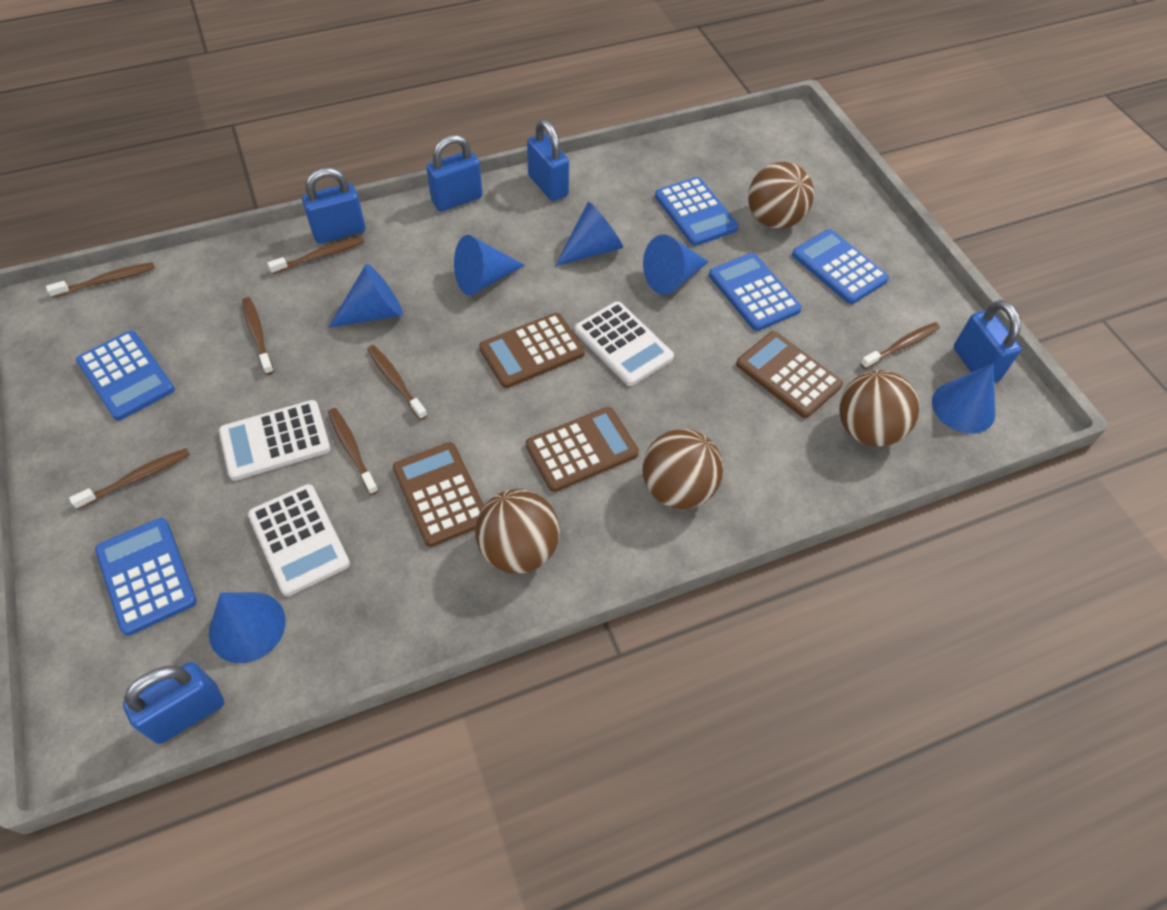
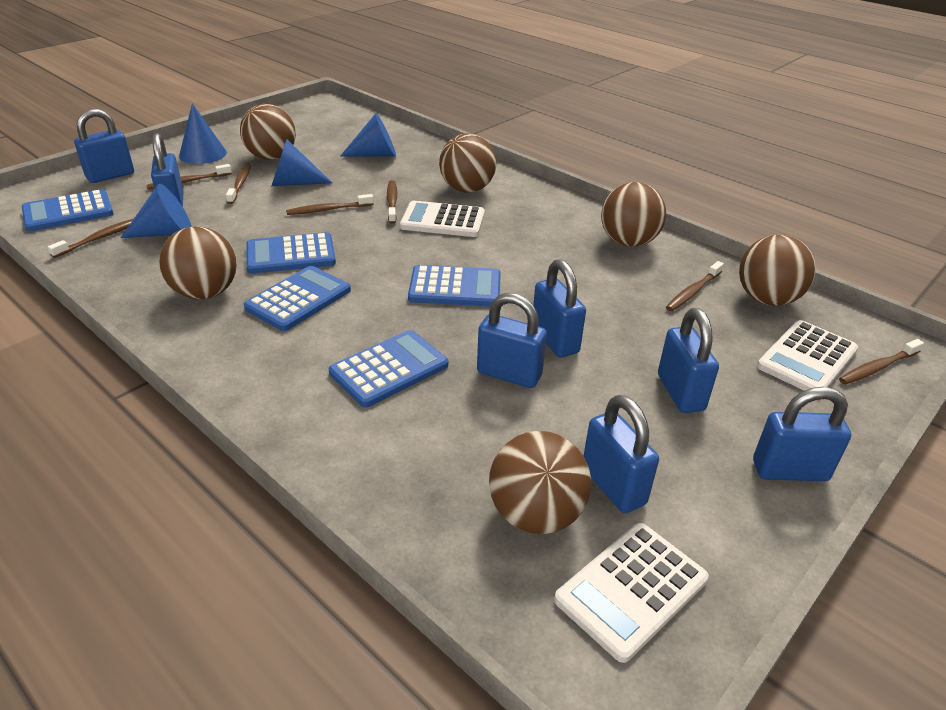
blue cone: 6 -> 4
blue padlock: 5 -> 7
brown ball: 4 -> 6
brown calculator: 4 -> 0

